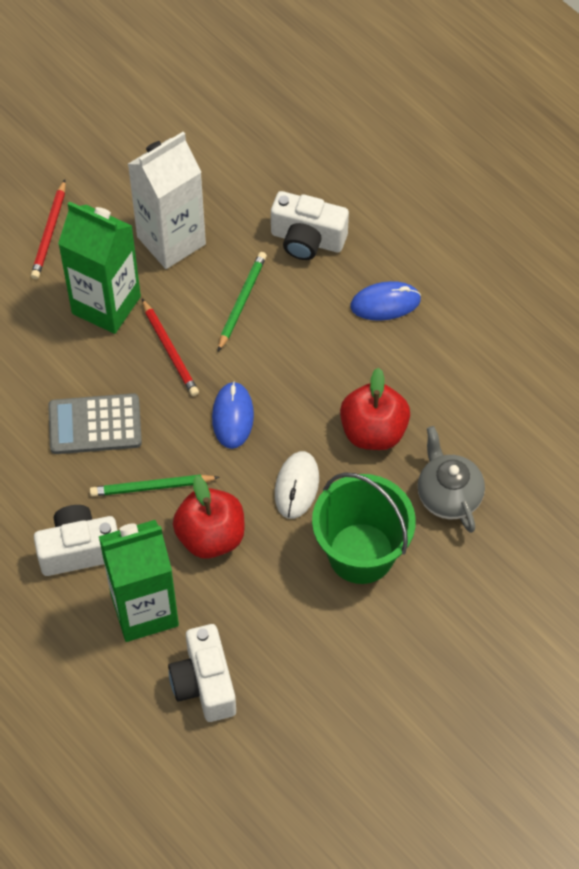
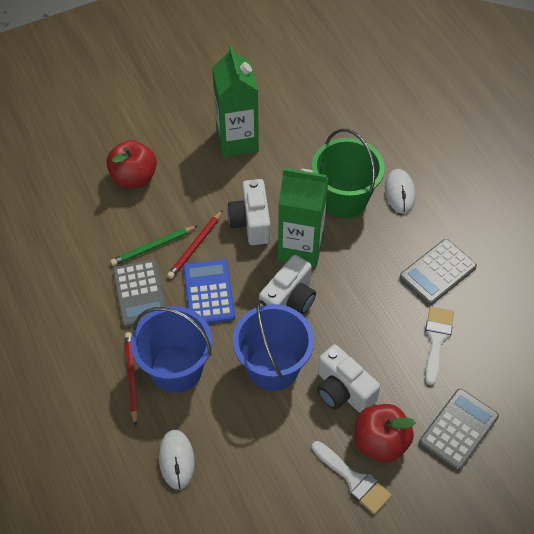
blue bucket: 0 -> 2
blue calculator: 0 -> 1
blue mouse: 2 -> 0
green pencil: 2 -> 1
grey calculator: 1 -> 3
grey teapot: 1 -> 0
white brush: 0 -> 2
white carton: 1 -> 0
white mouse: 1 -> 2

